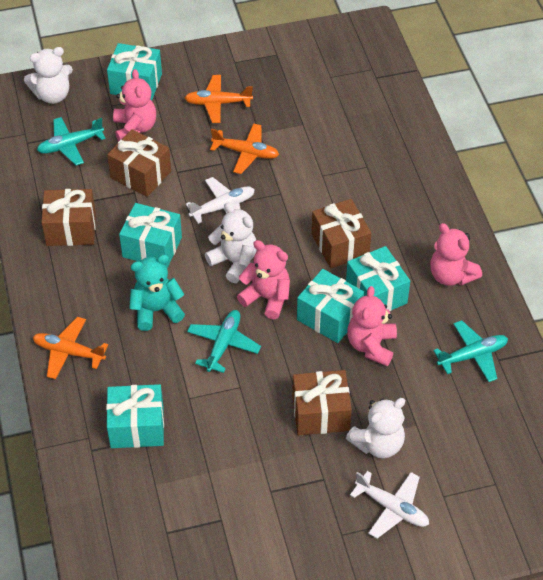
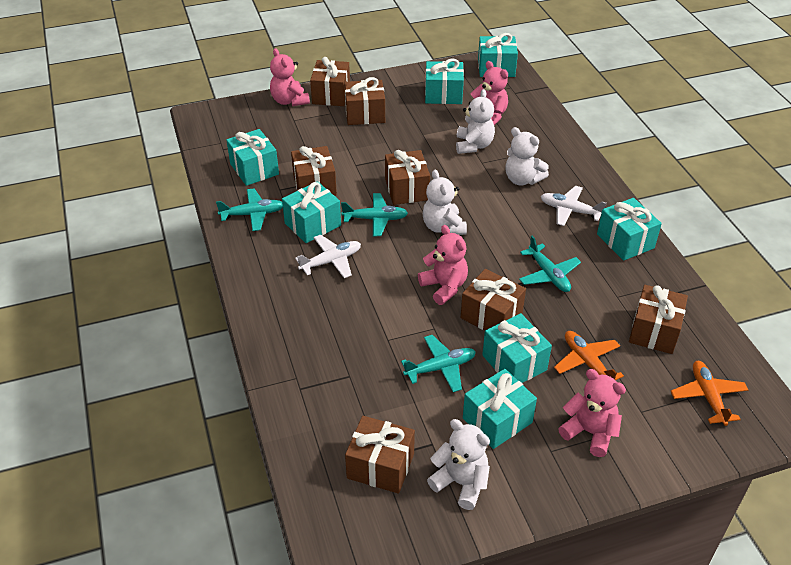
brown gift: 4 -> 7
orange plane: 3 -> 2
turquoise gift: 5 -> 7
turquoise plane: 3 -> 4
turquoise teddy bear: 1 -> 0
white teddy bear: 3 -> 4

